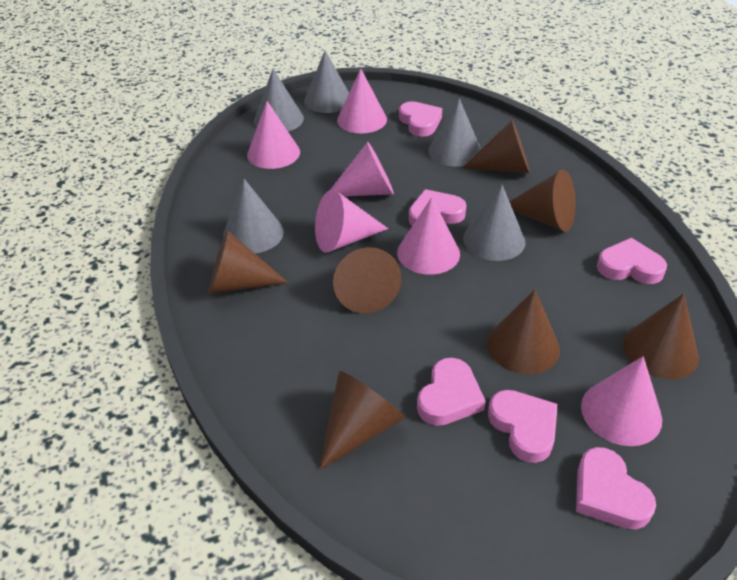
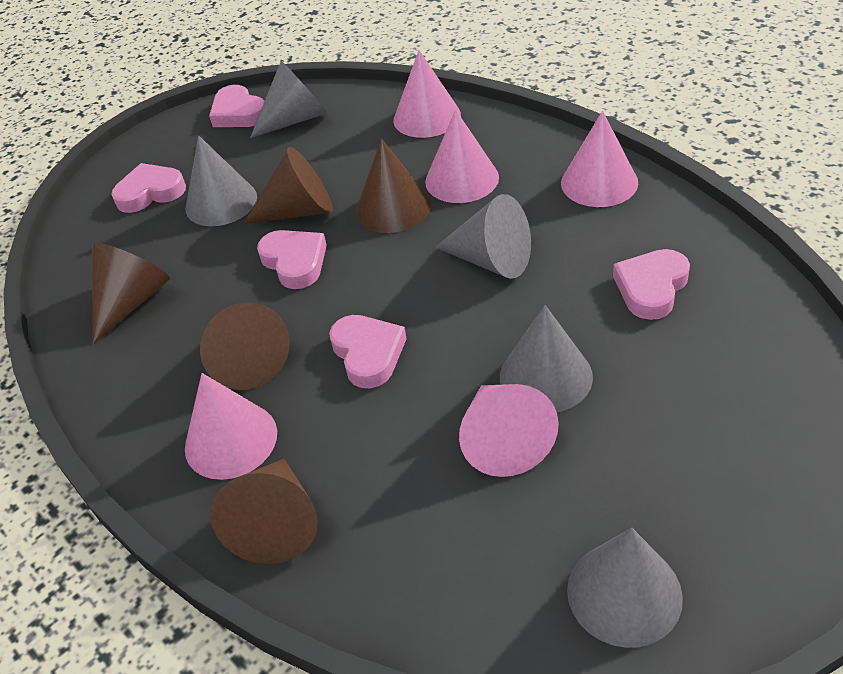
brown cone: 7 -> 5
pink cone: 6 -> 5
pink heart: 6 -> 5

